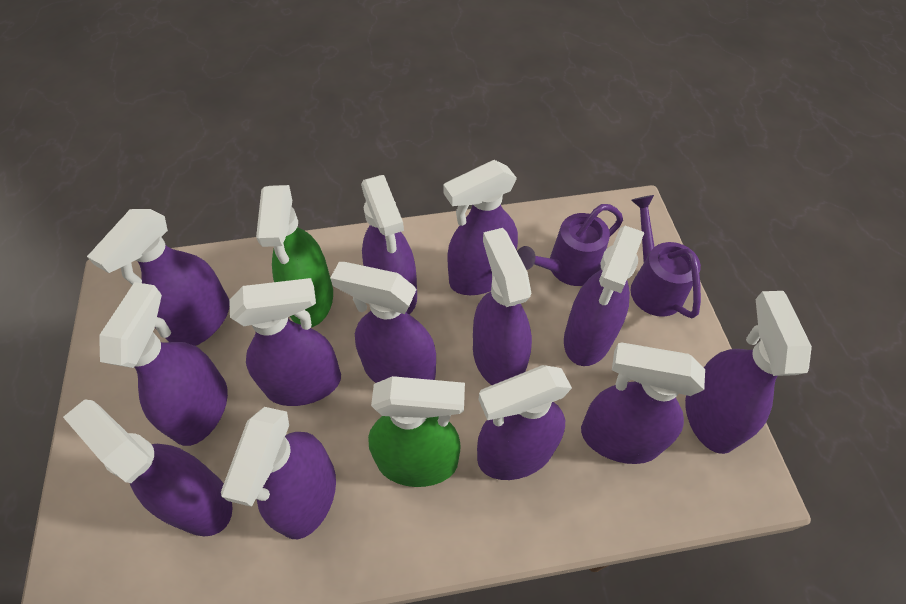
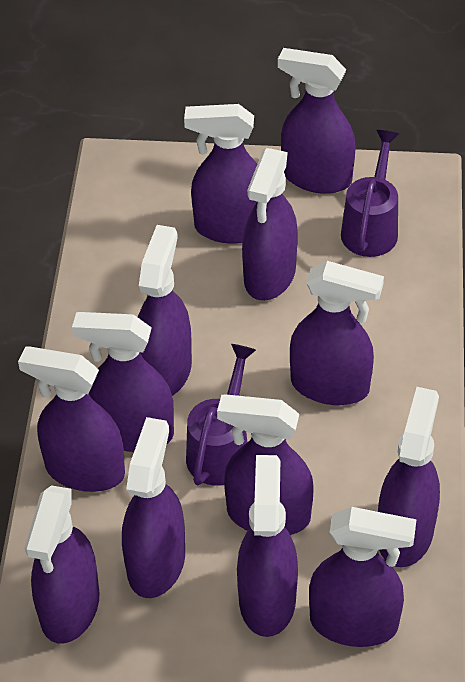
green spray bottle: 2 -> 0

